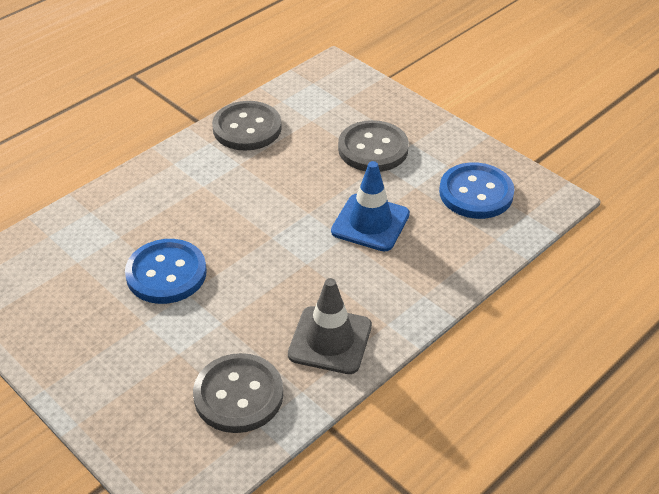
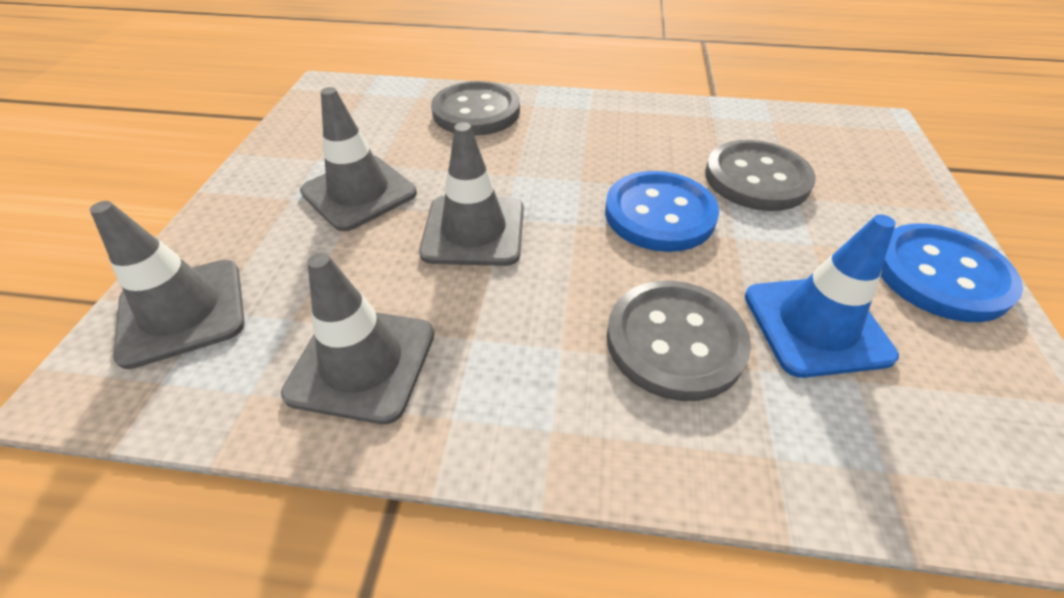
grey traffic cone: 1 -> 4

